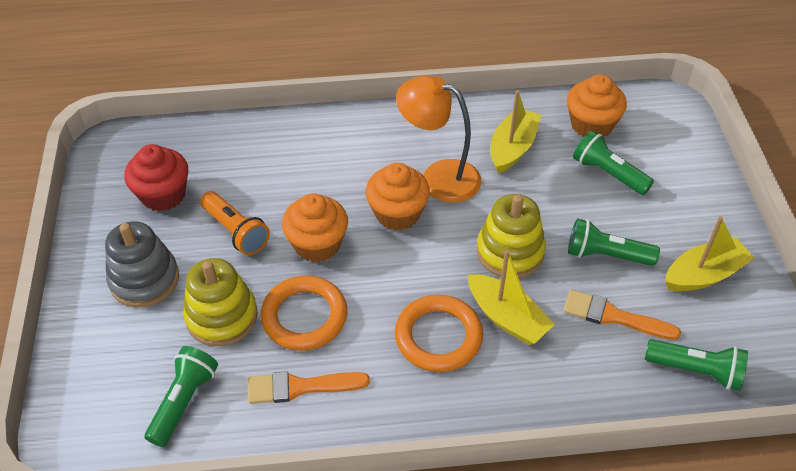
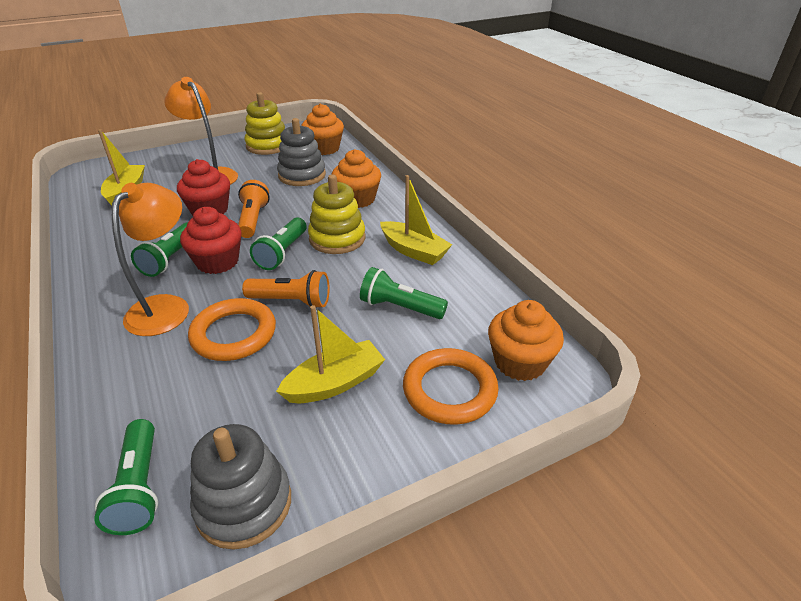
grey stacking toy: 1 -> 2
orange brush: 2 -> 0
orange flashlight: 1 -> 2
orange lamp: 1 -> 2
red cupcake: 1 -> 2

